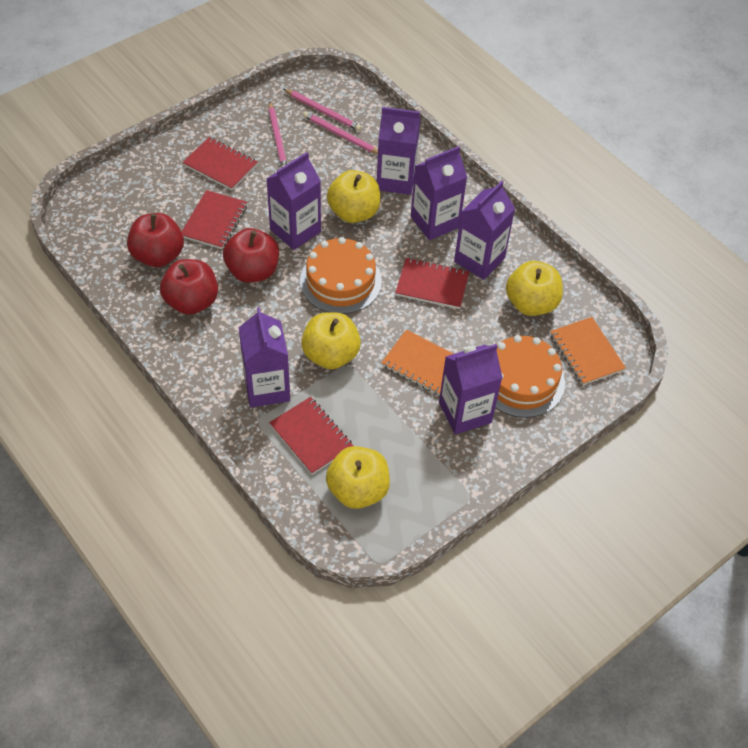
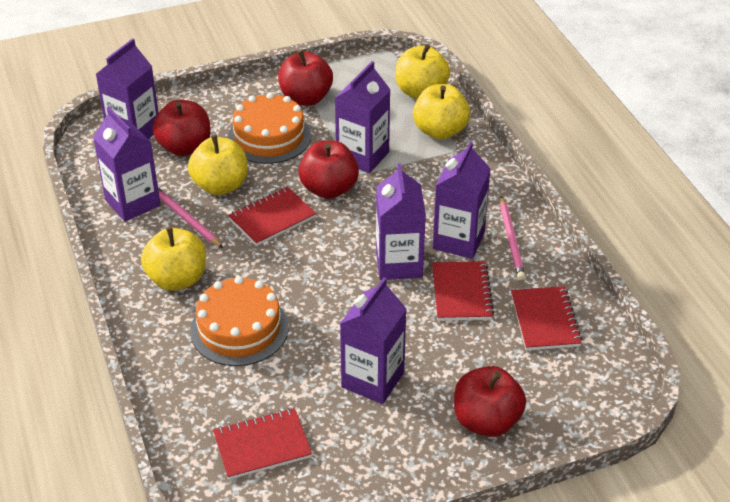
orange notebook: 2 -> 0
pink pencil: 3 -> 2
red apple: 3 -> 4

